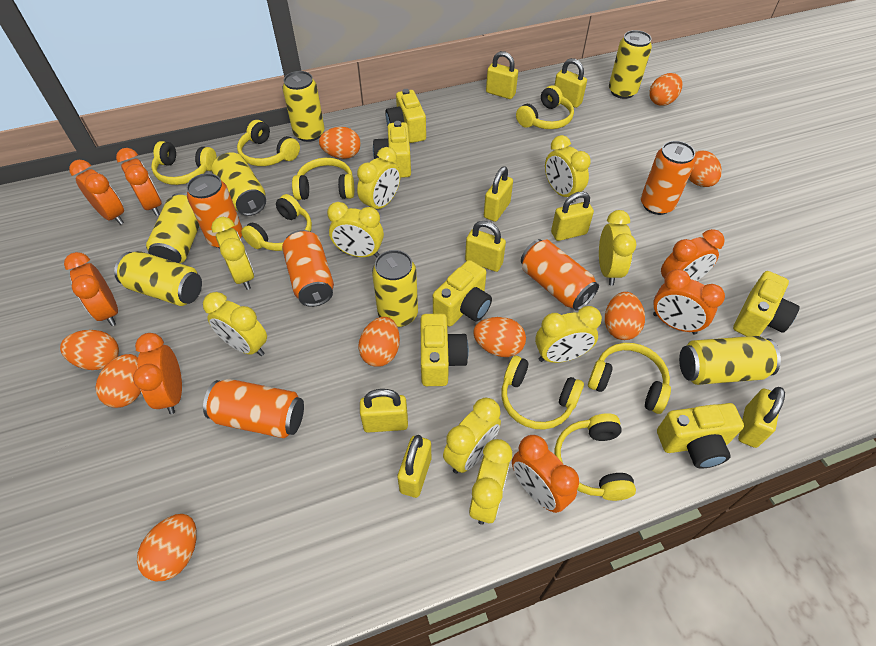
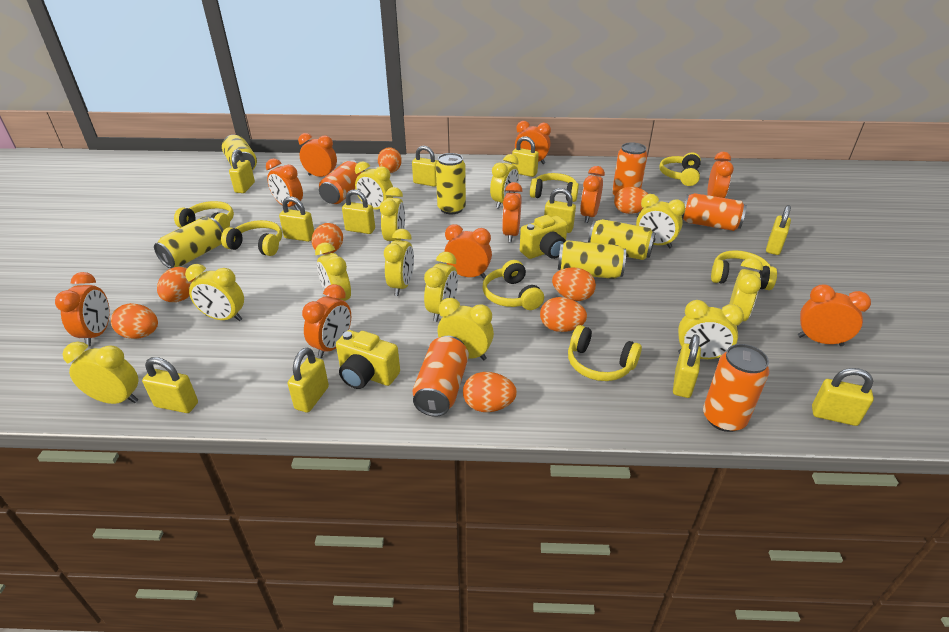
orange clock: 7 -> 10
orange egg: 9 -> 8
yellow camera: 6 -> 2
yellow can: 7 -> 5
yellow clock: 9 -> 12
yellow headphones: 8 -> 7
yellow padlock: 8 -> 11

